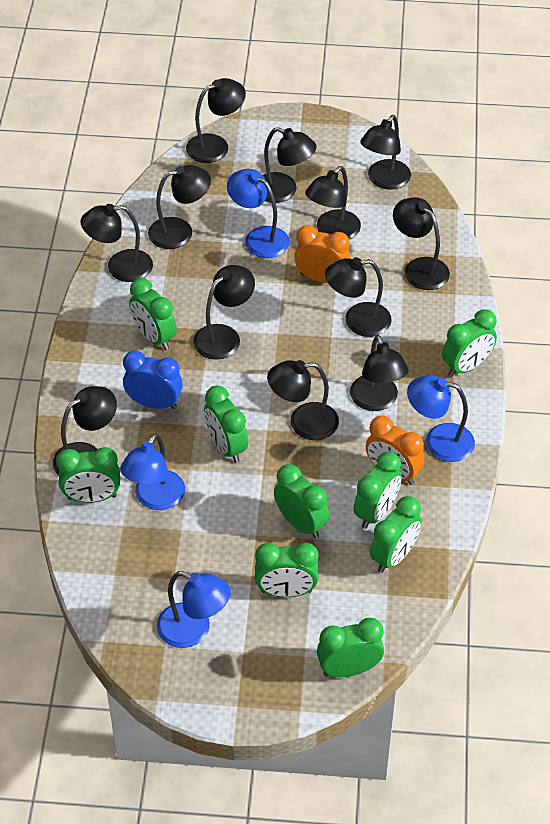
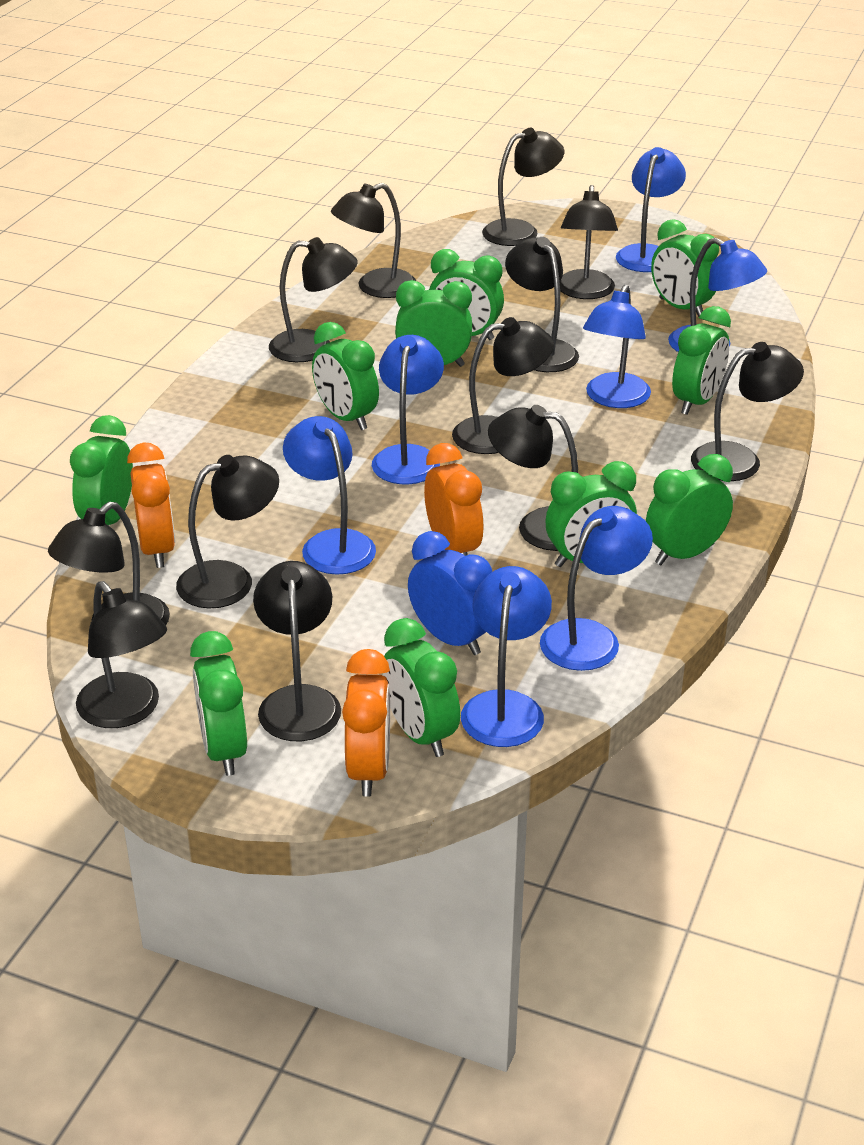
blue lamp: 4 -> 7
green clock: 9 -> 10
orange clock: 2 -> 3

